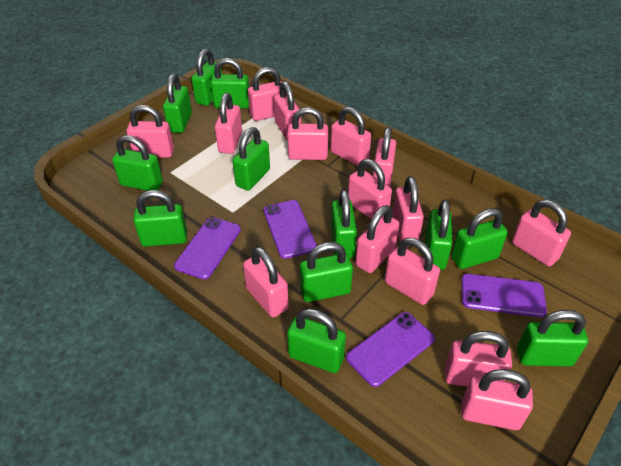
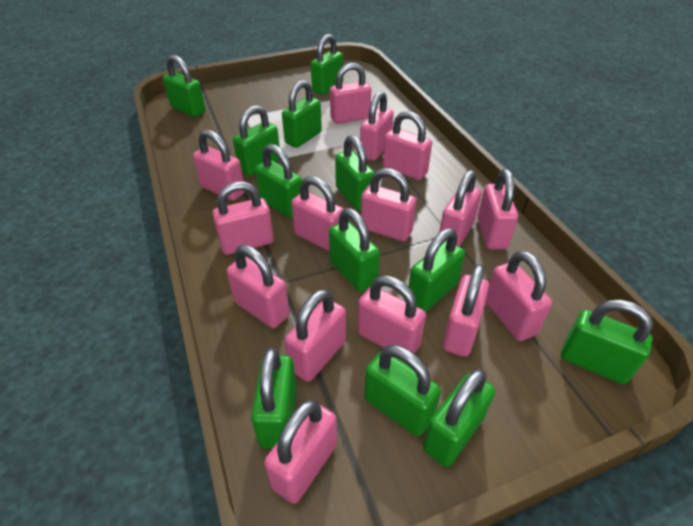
purple phone: 4 -> 0

